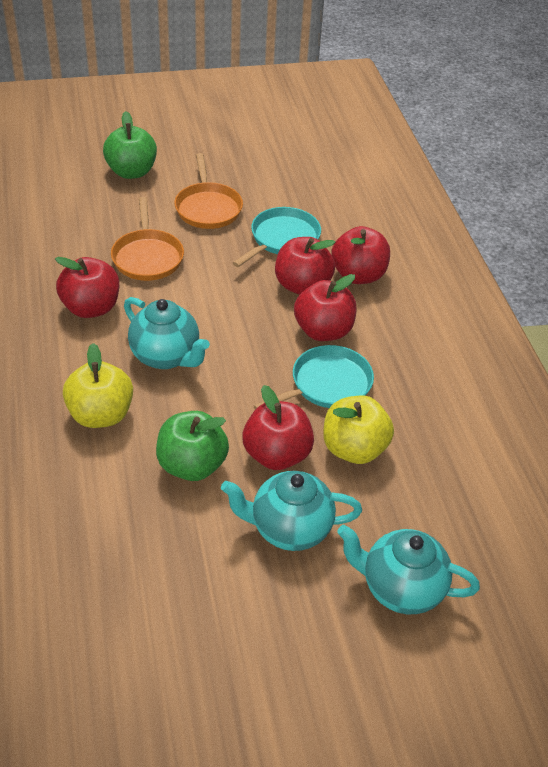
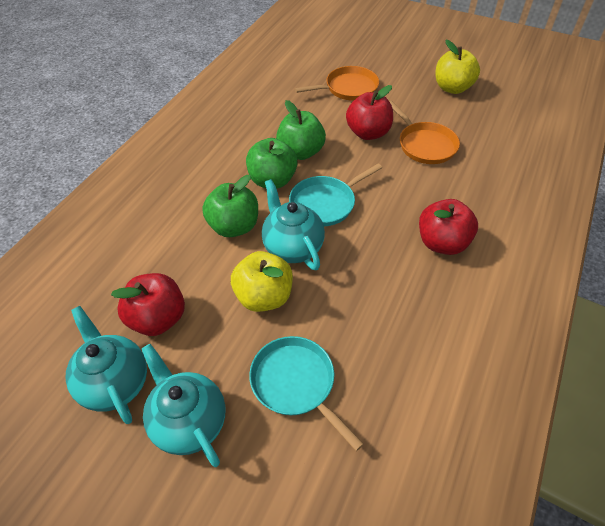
green apple: 2 -> 3
red apple: 5 -> 3

